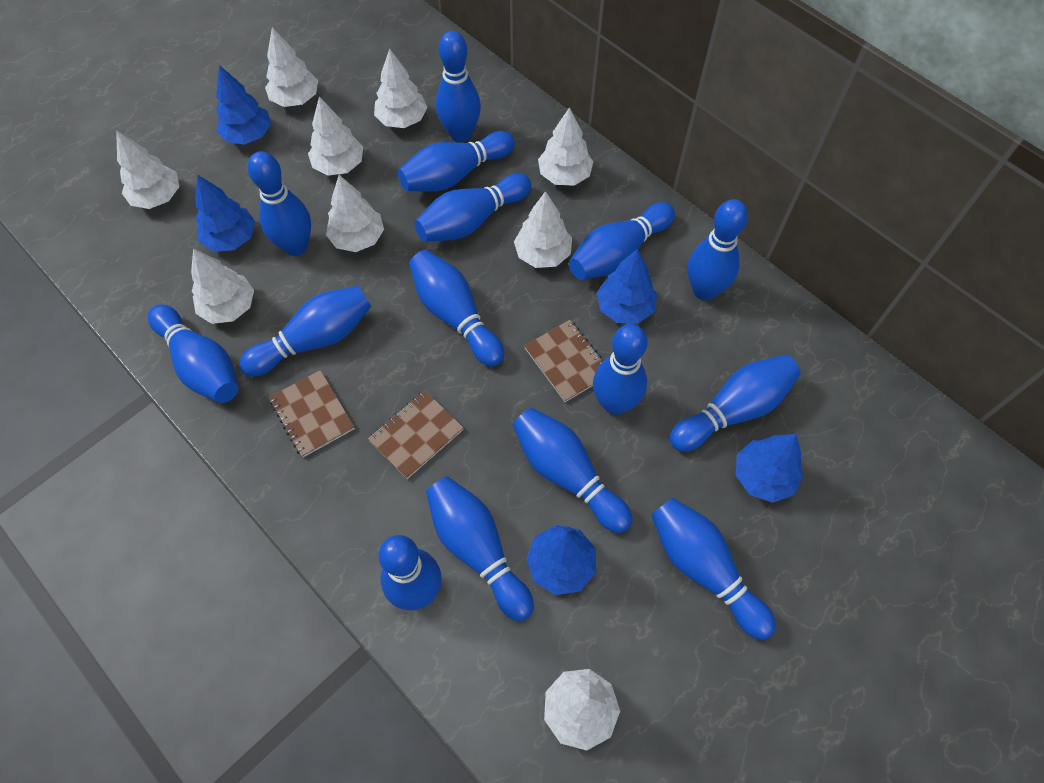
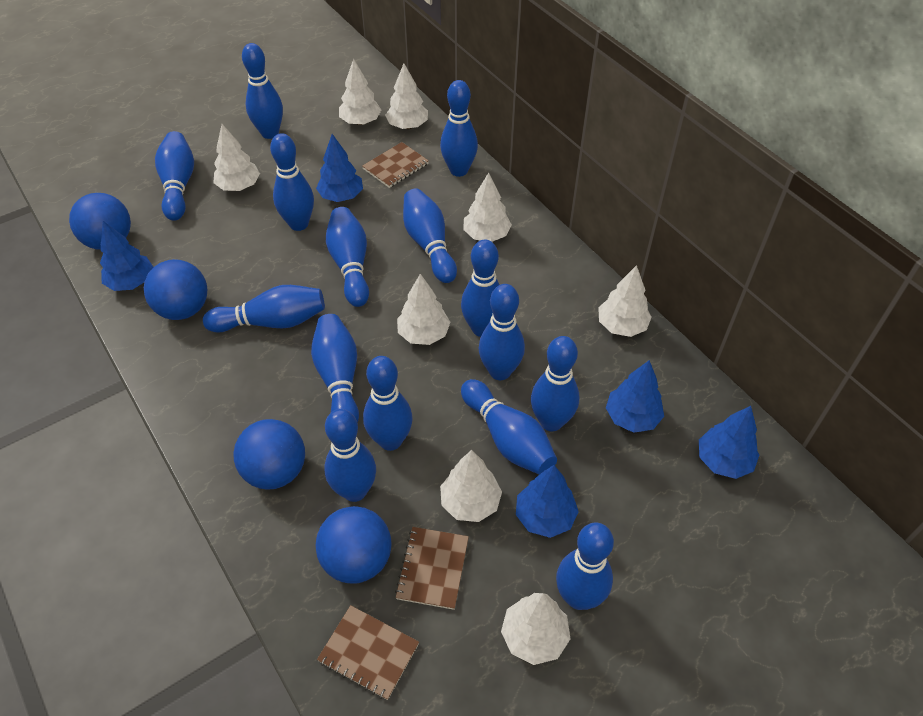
blue ball: 0 -> 4
white tree: 9 -> 8

